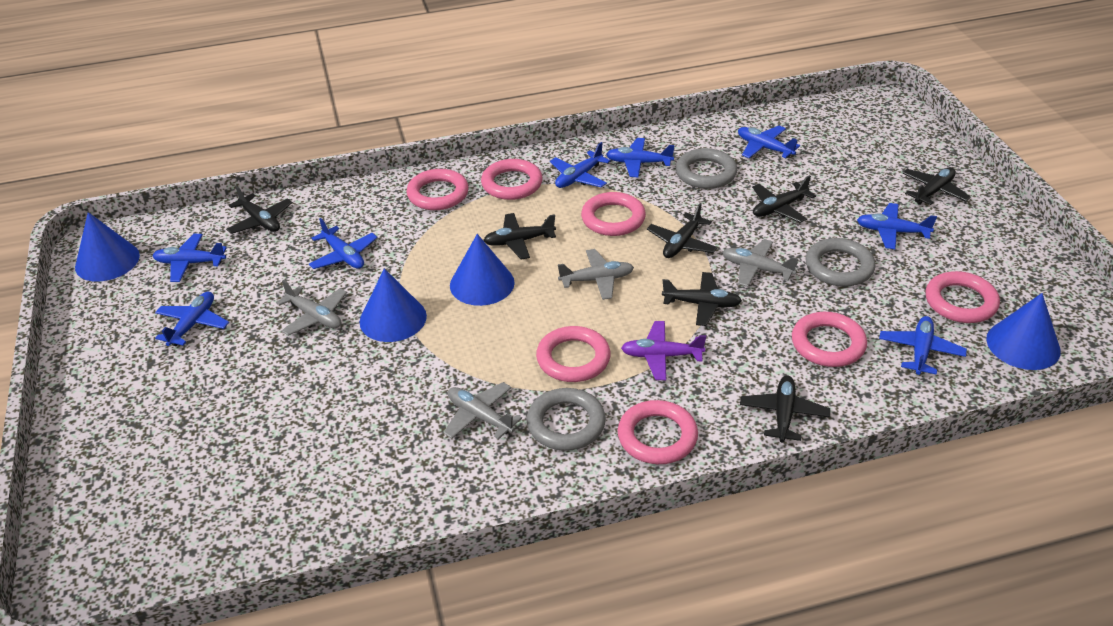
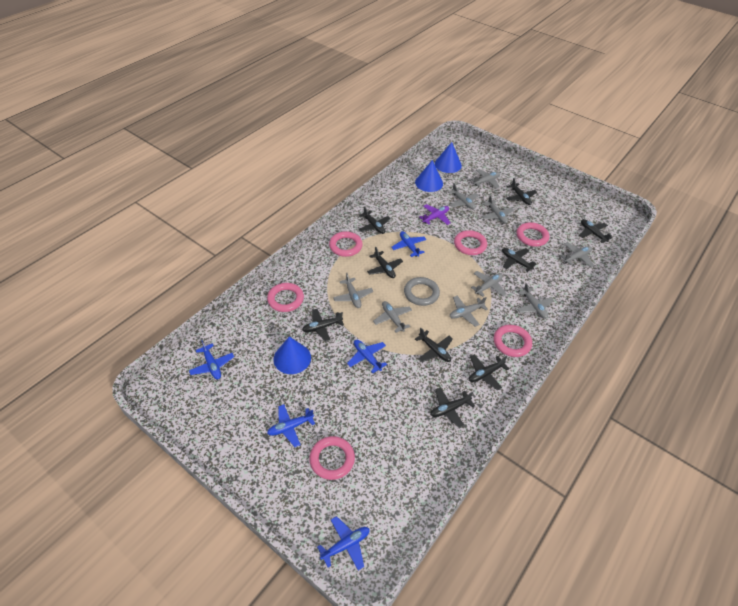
black plane: 7 -> 9
blue cone: 4 -> 3
blue plane: 8 -> 5
grey plane: 4 -> 9
grey ring: 3 -> 1
pink ring: 7 -> 6

